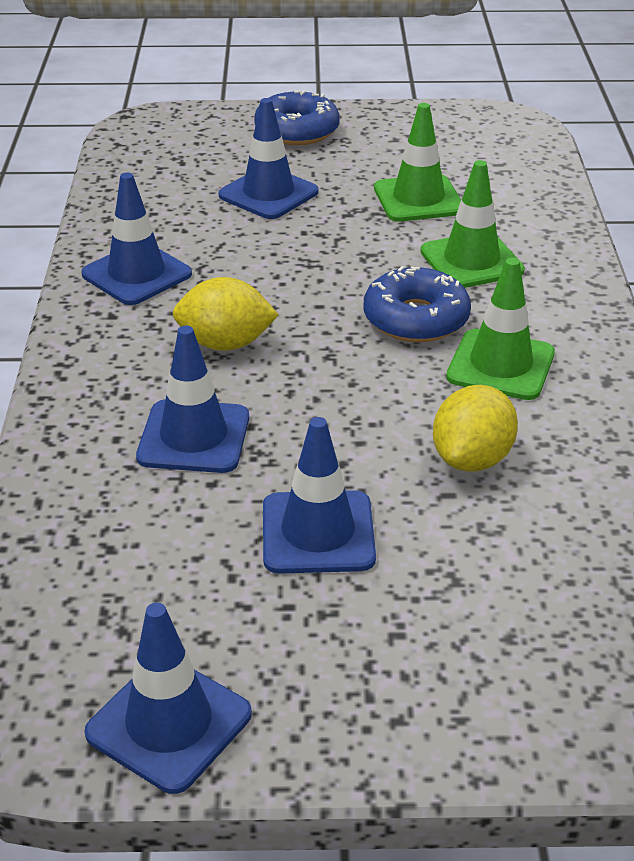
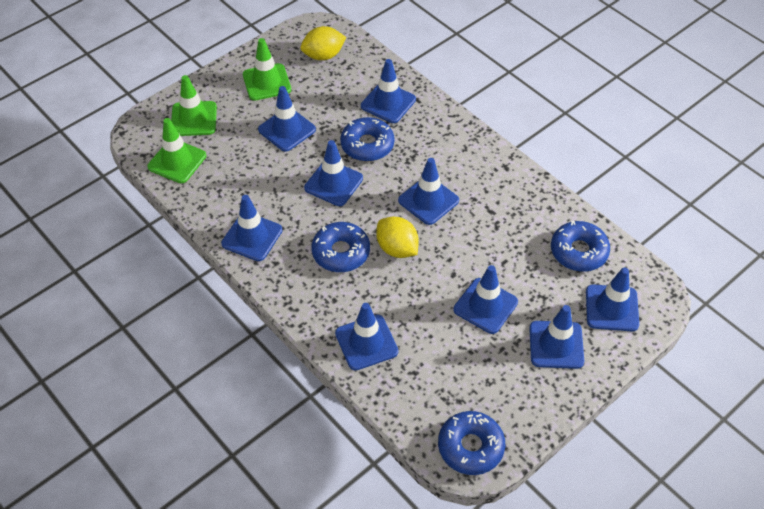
blue donut: 2 -> 4
blue traffic cone: 5 -> 9

